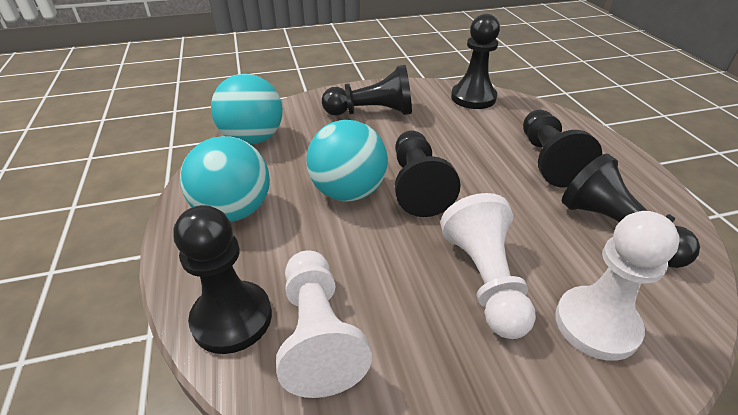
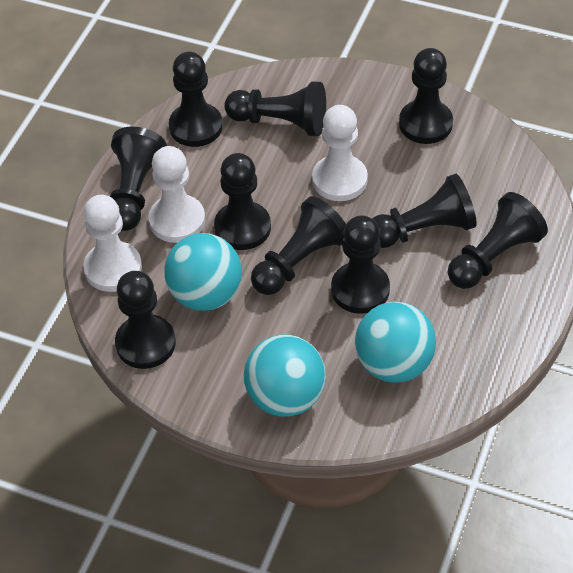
black pawn: 6 -> 10

